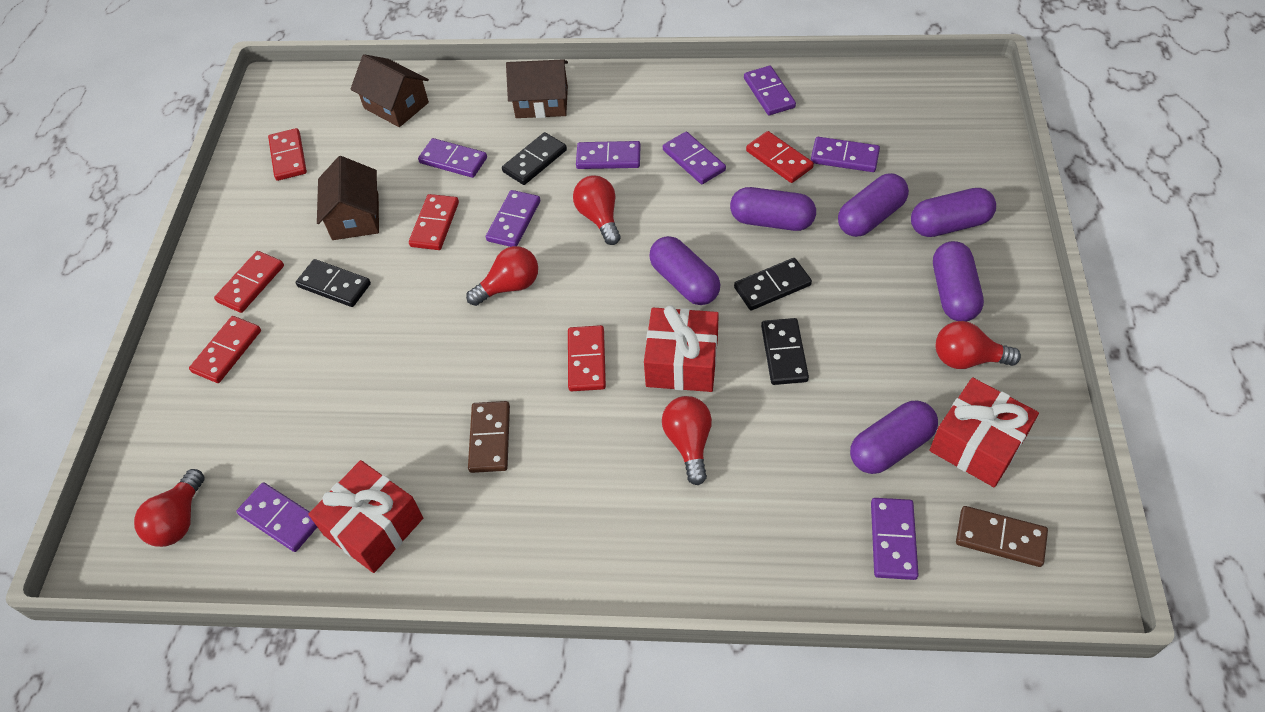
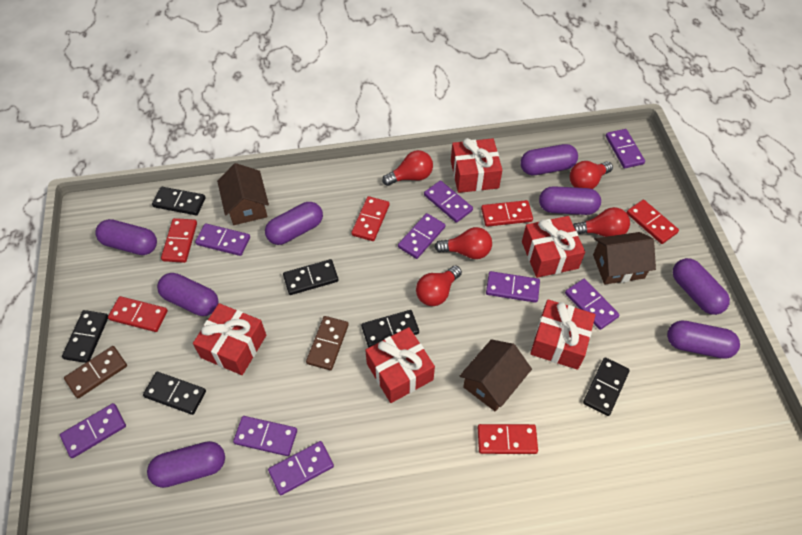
black domino: 4 -> 6
purple capsule: 6 -> 8
purple domino: 8 -> 9
red gift: 3 -> 5

